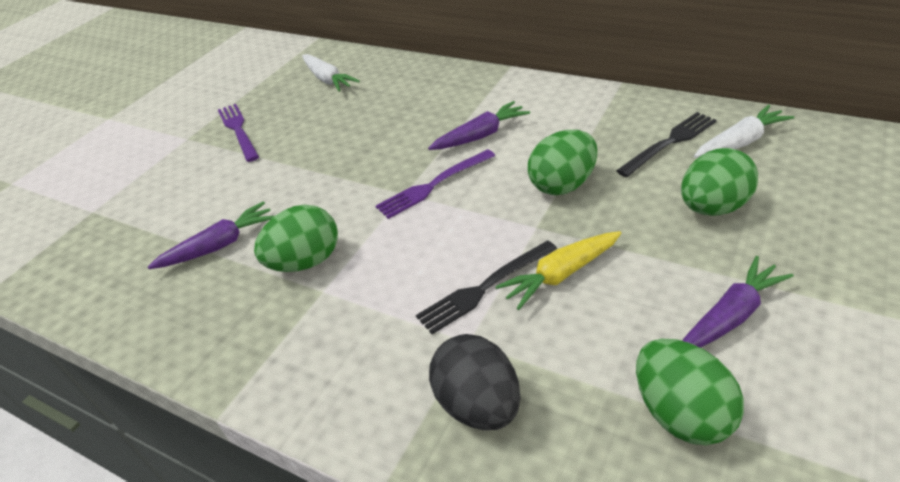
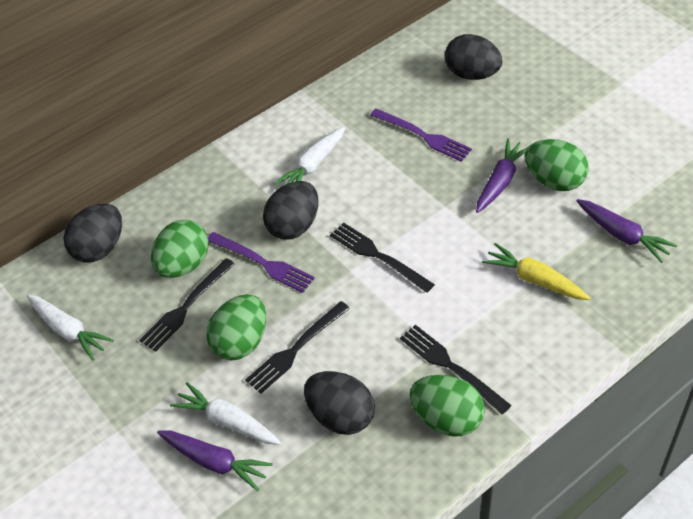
black egg: 1 -> 4
black fork: 2 -> 4
white carrot: 2 -> 3

